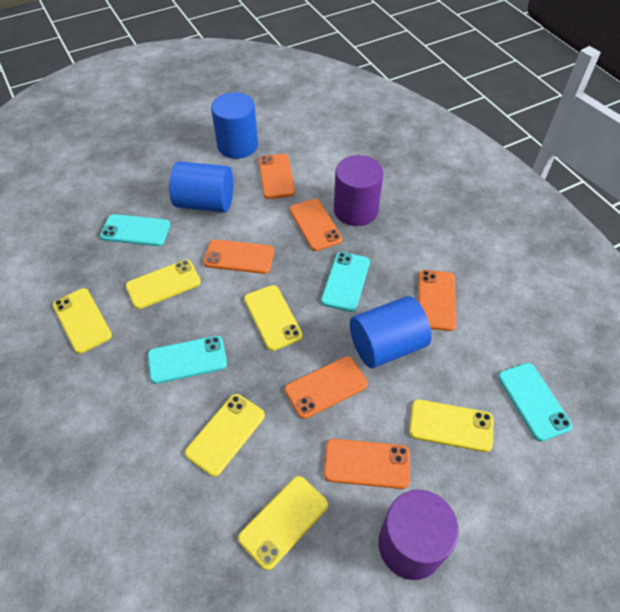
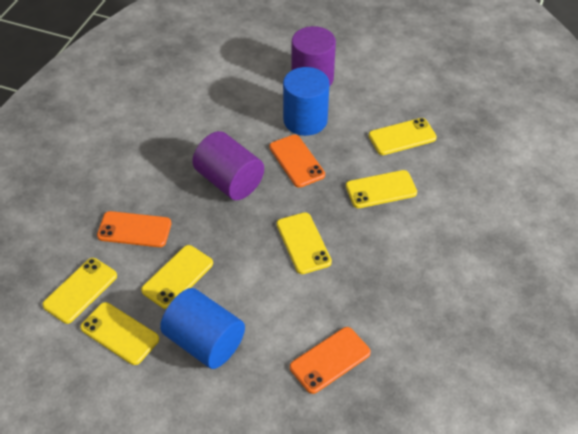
blue cylinder: 3 -> 2
orange phone: 6 -> 3
turquoise phone: 4 -> 0

